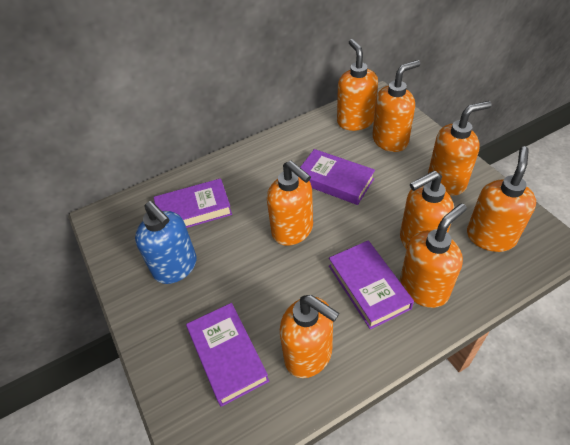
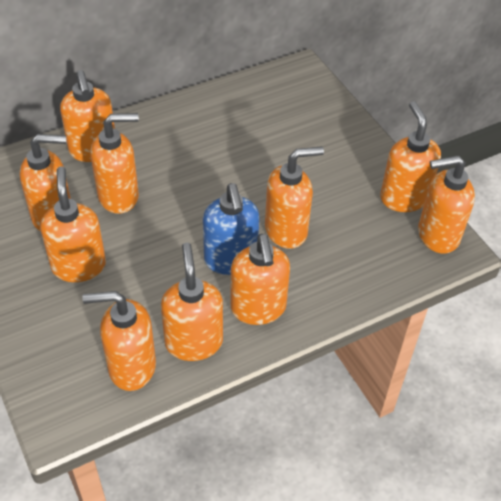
orange soap dispenser: 8 -> 10
purple book: 4 -> 0

